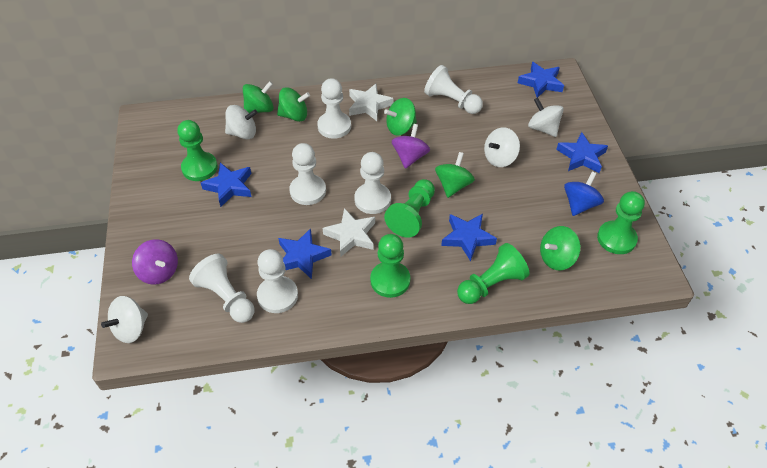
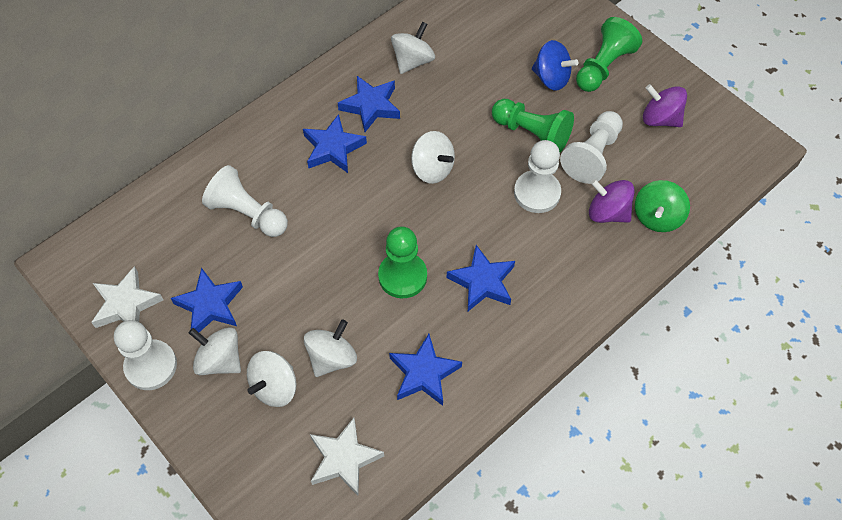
green pawn: 5 -> 3
green spinning top: 5 -> 1
white pawn: 6 -> 4
white spinning top: 4 -> 5

